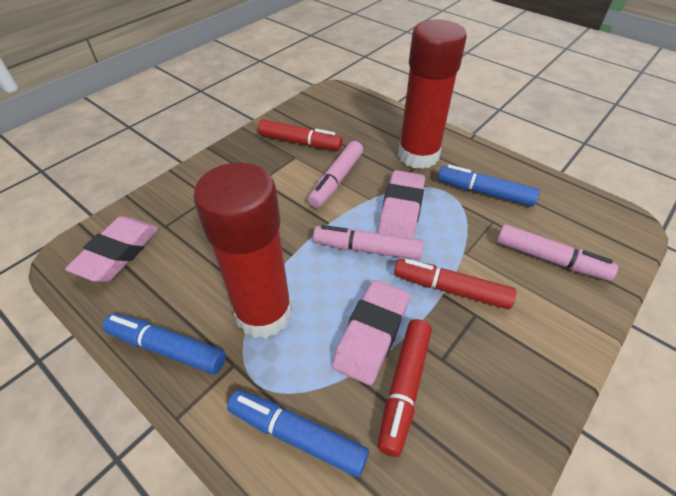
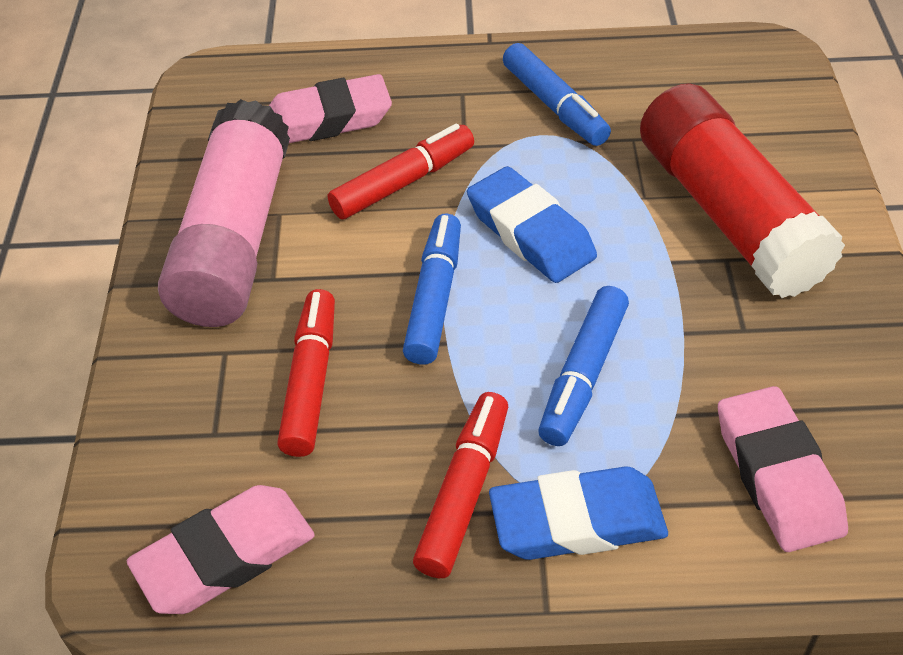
blue eraser: 0 -> 2
pink glue stick: 0 -> 1
pink marker: 3 -> 0
red glue stick: 2 -> 1

